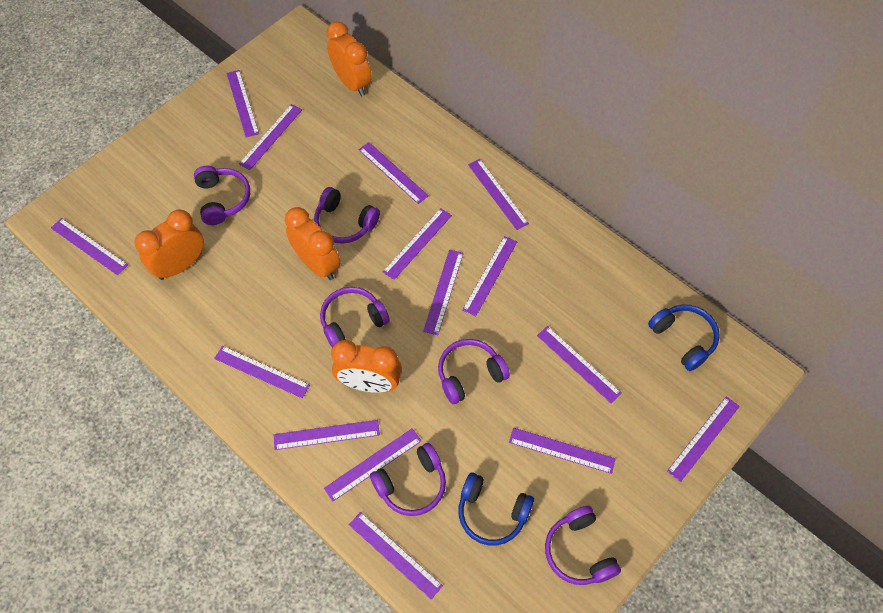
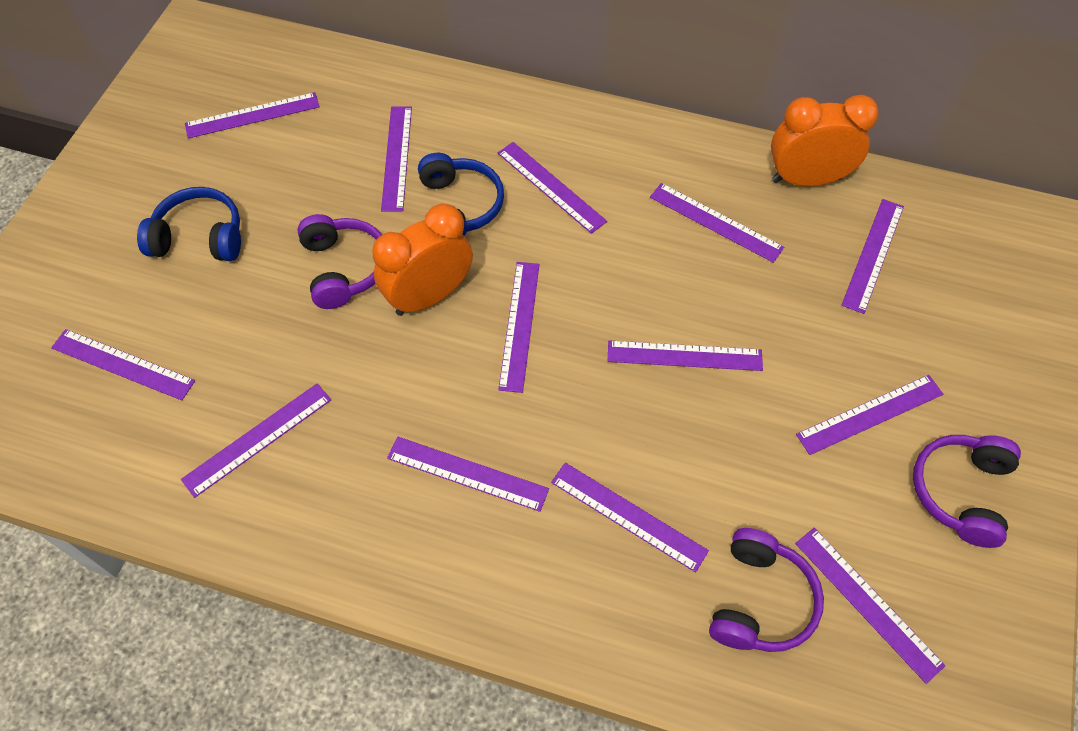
orange clock: 4 -> 2
purple headphones: 6 -> 3
purple ruler: 15 -> 13

